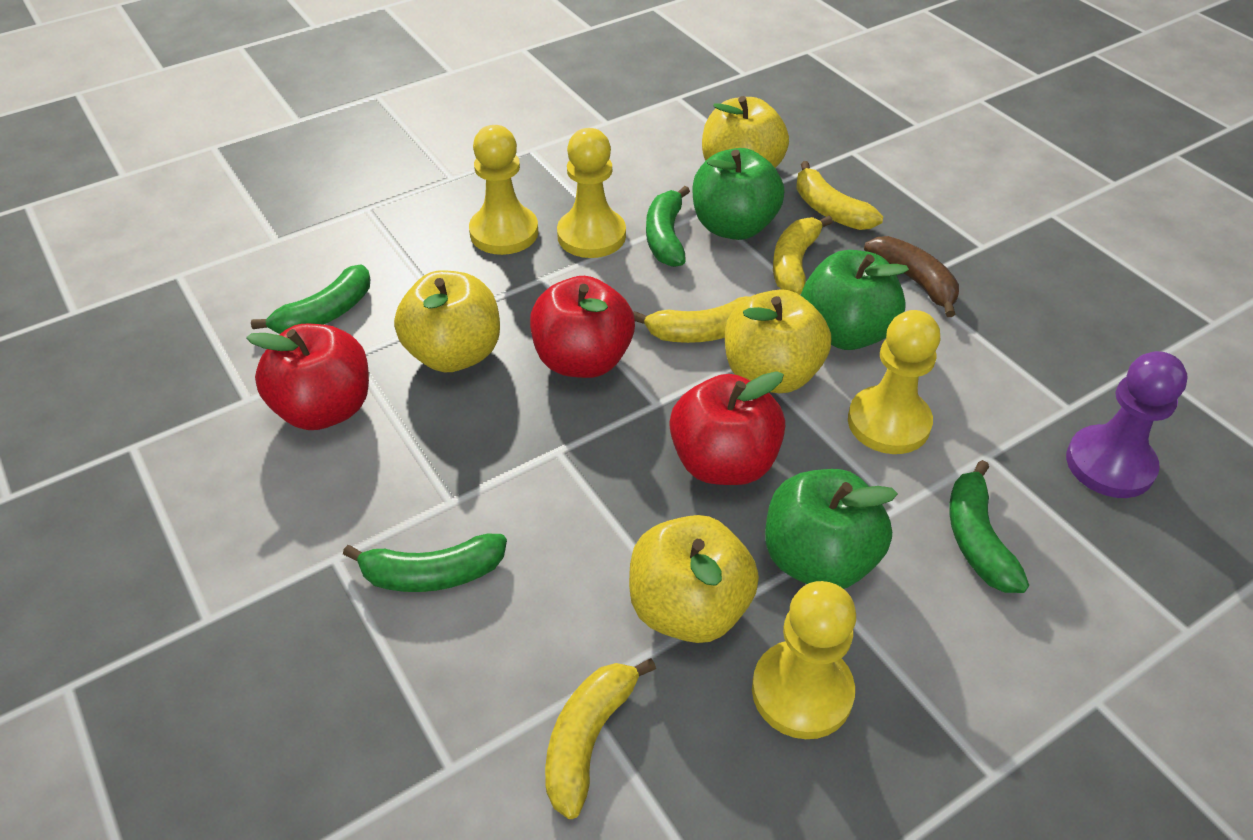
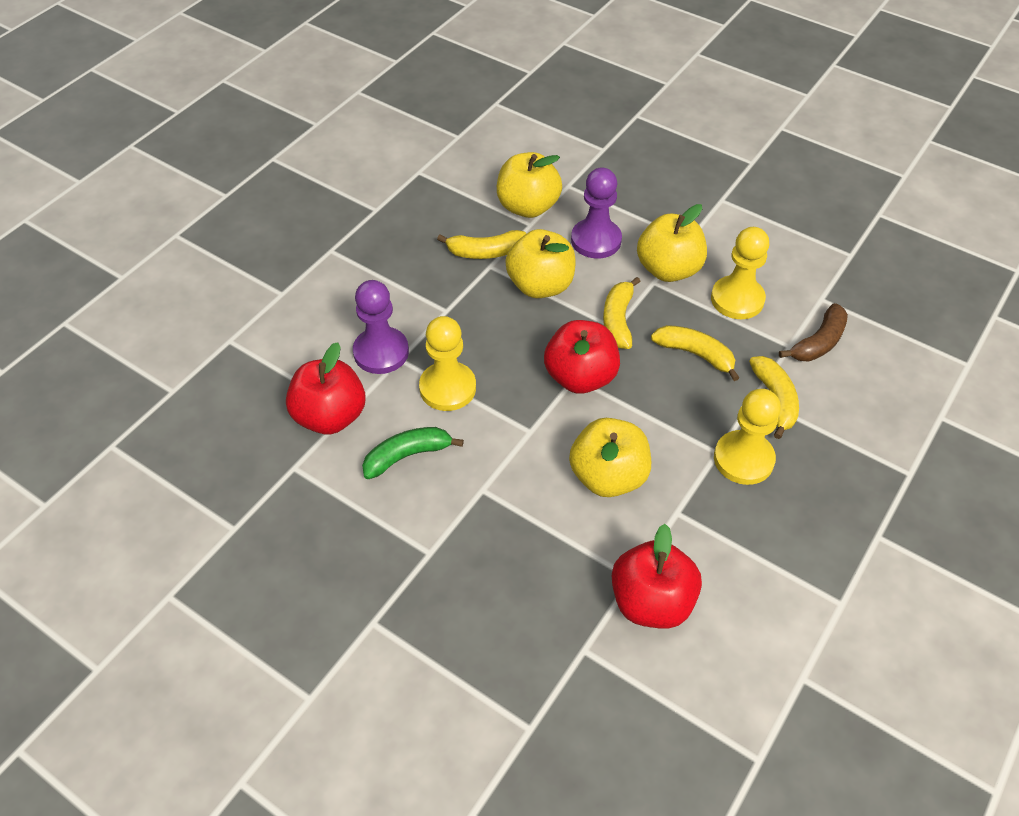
green apple: 3 -> 0
green banana: 4 -> 1
purple pawn: 1 -> 2
yellow pawn: 4 -> 3

